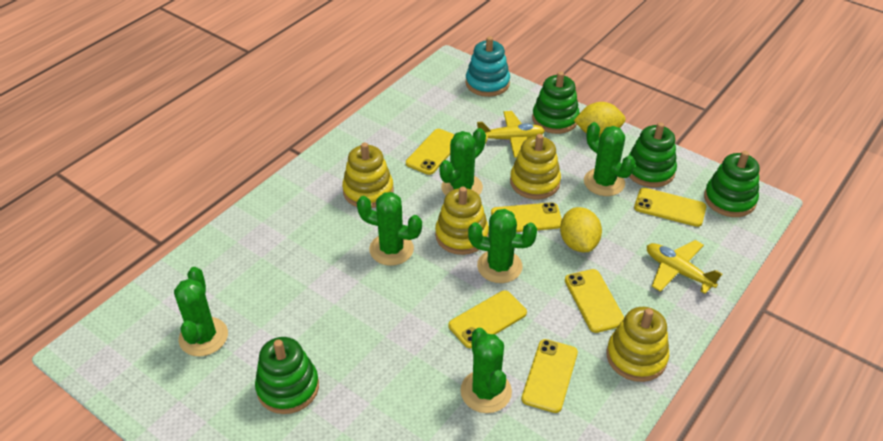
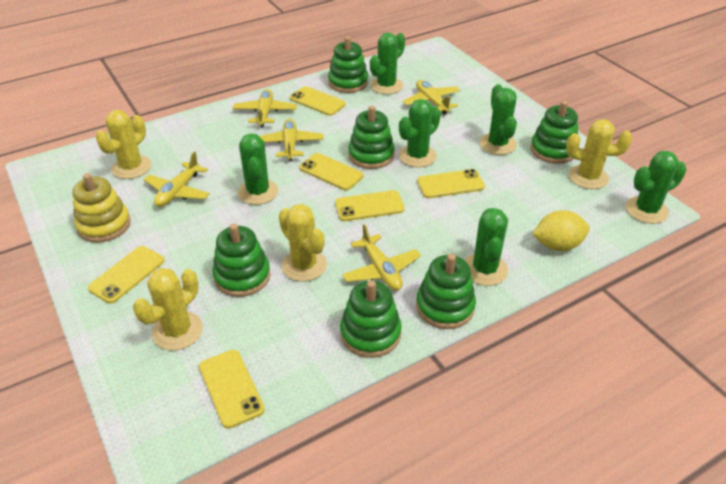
green stacking toy: 4 -> 6
turquoise stacking toy: 1 -> 0
yellow cactus: 0 -> 4
yellow lemon: 2 -> 1
yellow plane: 2 -> 5
yellow stacking toy: 4 -> 1

